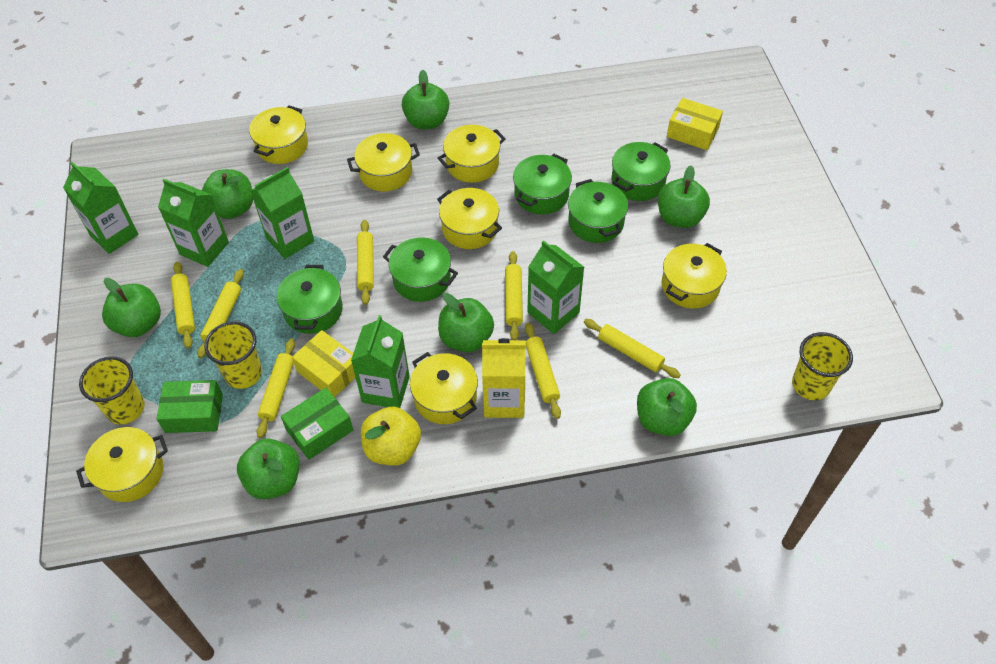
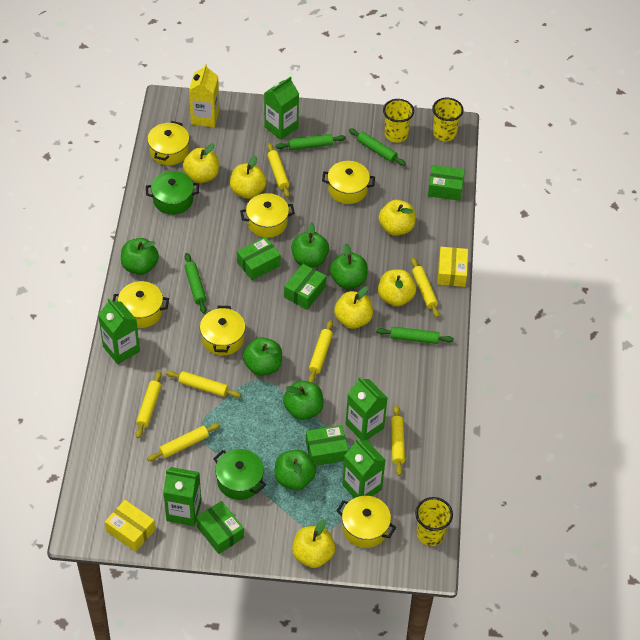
green apple: 7 -> 6
green box: 2 -> 5
green pot: 5 -> 2
green rolling pin: 0 -> 4
yellow apple: 1 -> 6
yellow pot: 7 -> 6

